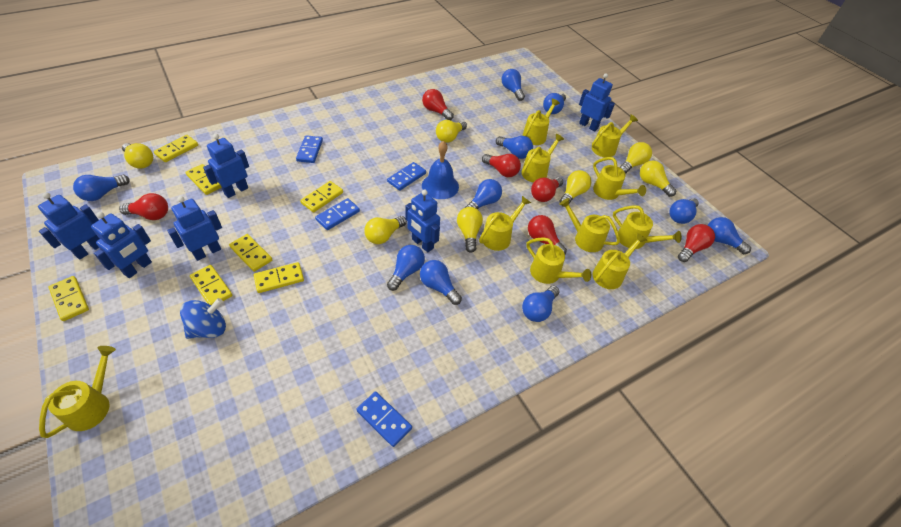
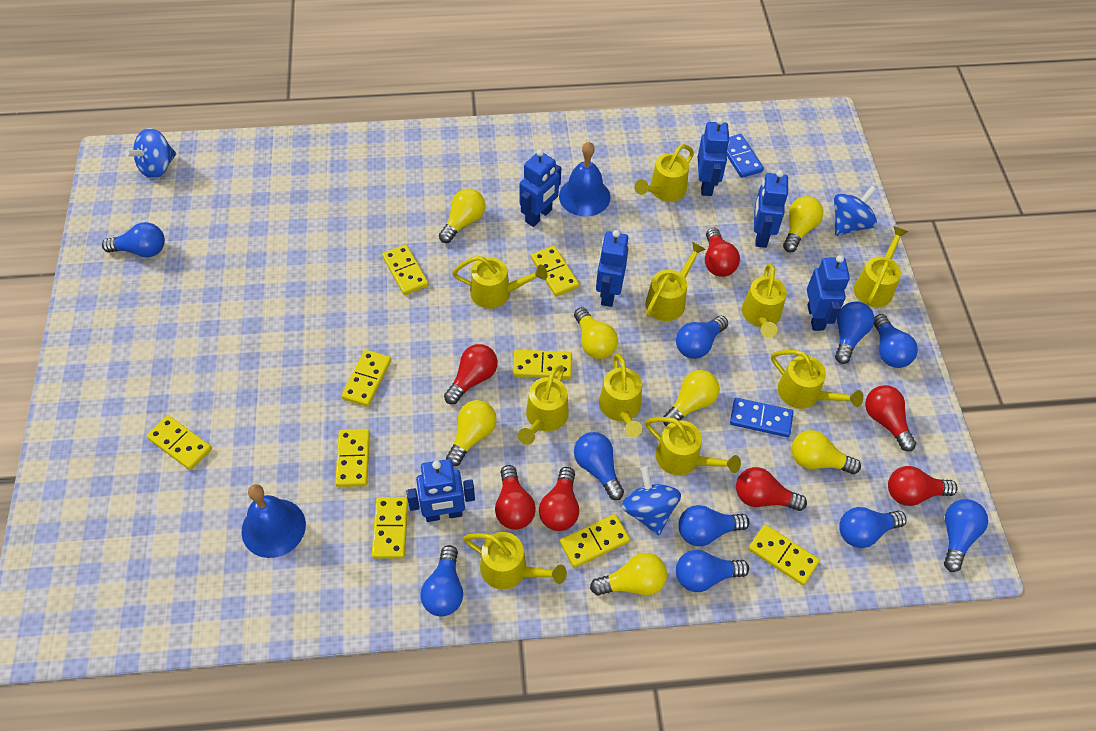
blue bell: 1 -> 2
blue domino: 4 -> 2
blue spinning top: 1 -> 3
red light bulb: 6 -> 7
yellow domino: 7 -> 9

